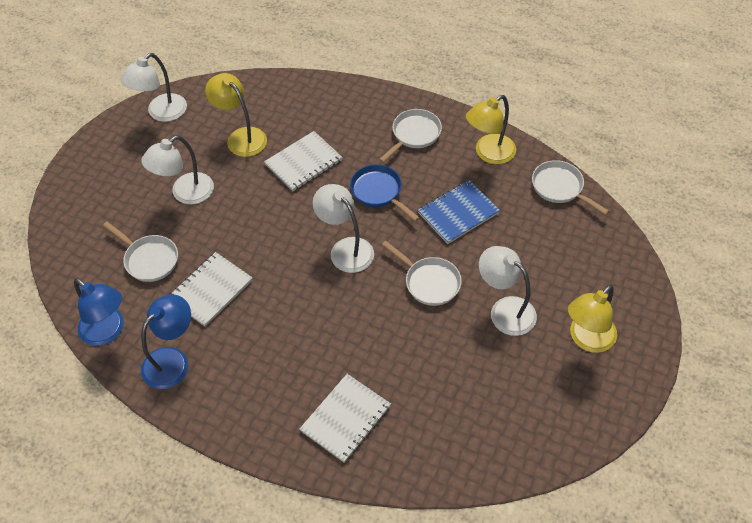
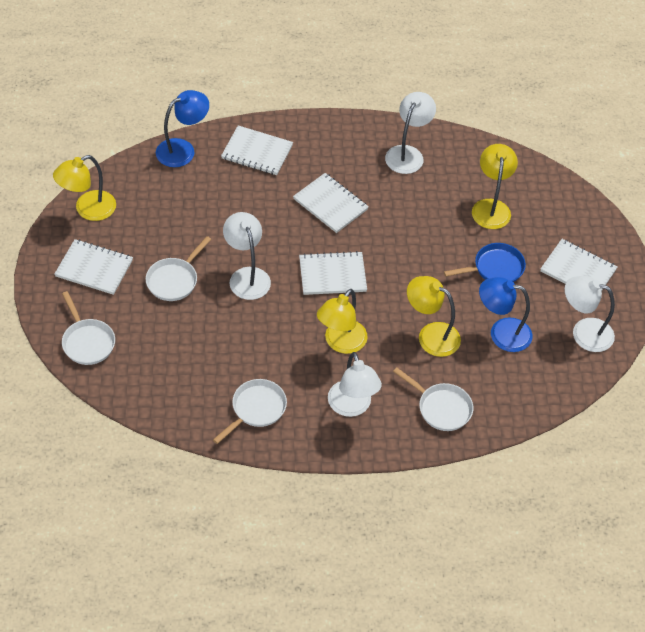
blue notebook: 1 -> 0
white notebook: 3 -> 5
yellow lamp: 3 -> 4

